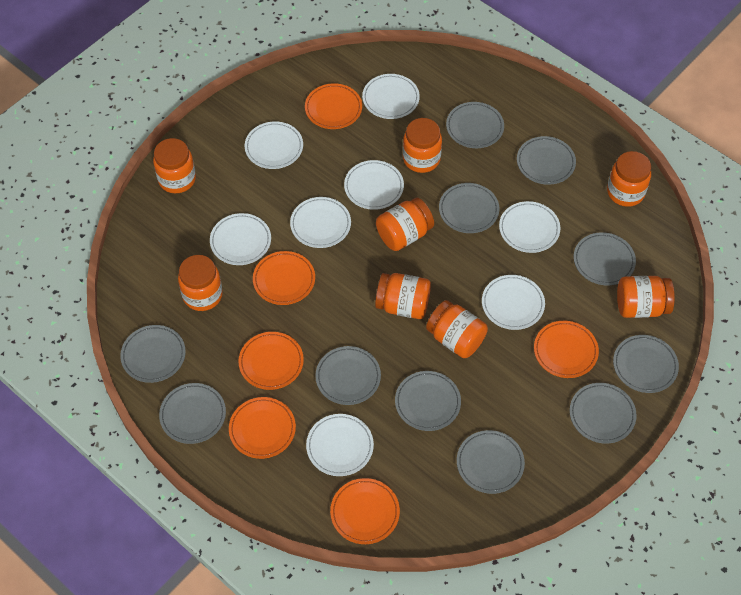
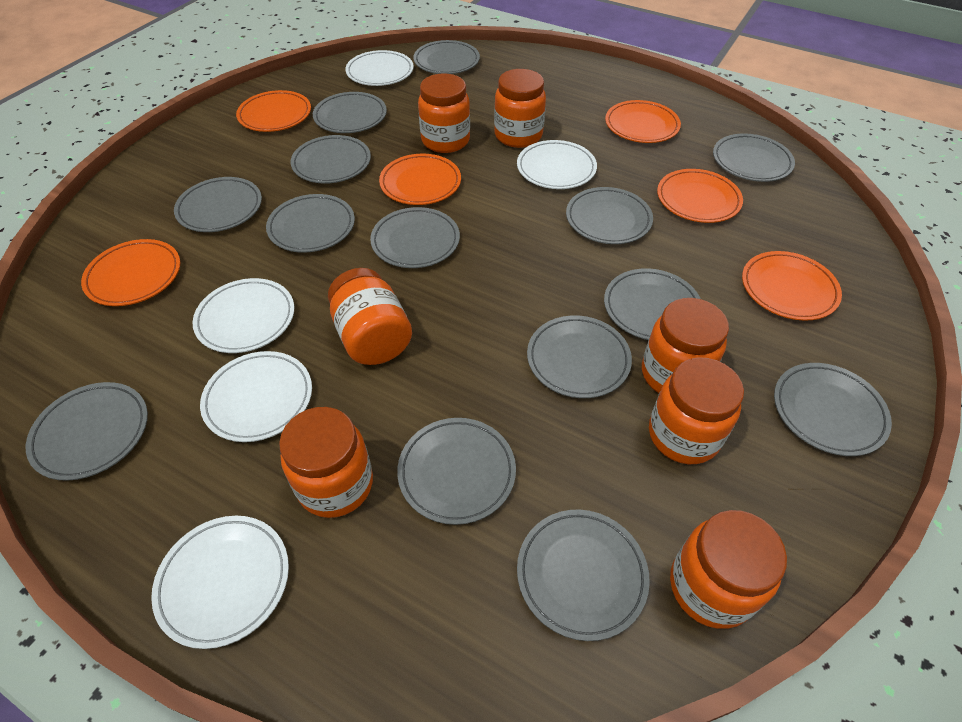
grey plate: 11 -> 14
orange jar: 8 -> 7
white plate: 8 -> 5

